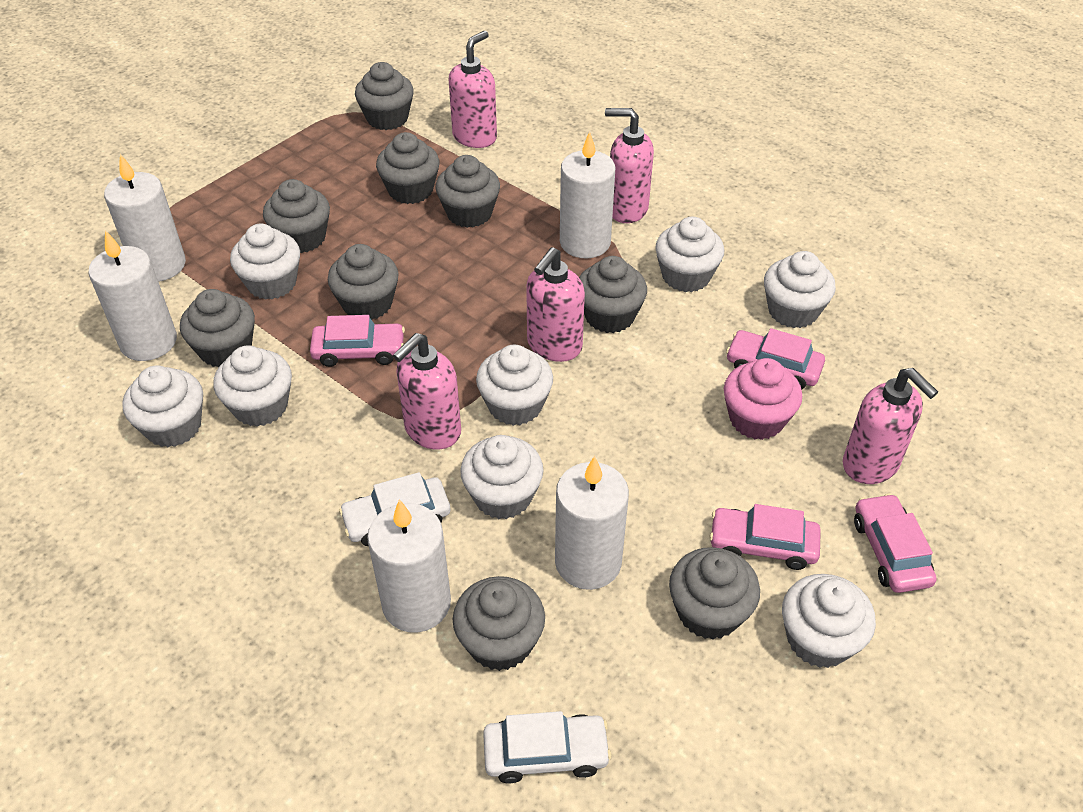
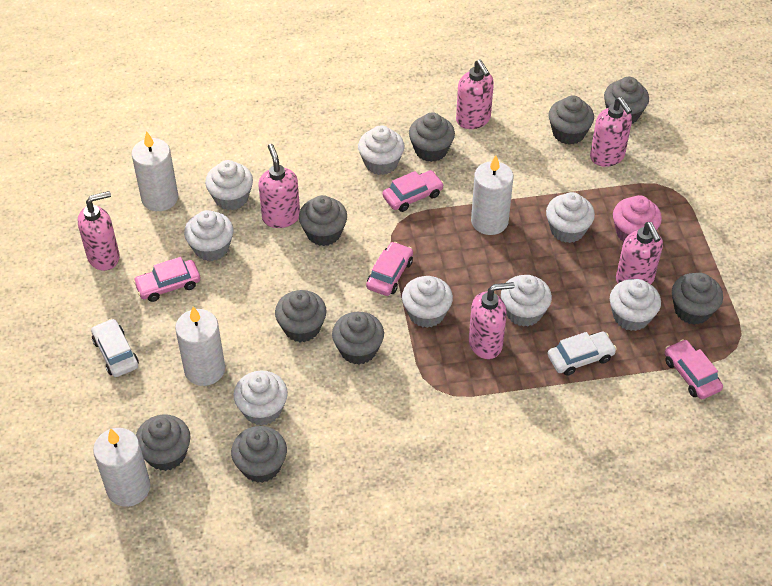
pink soap dispenser: 5 -> 6
white candle: 5 -> 4

